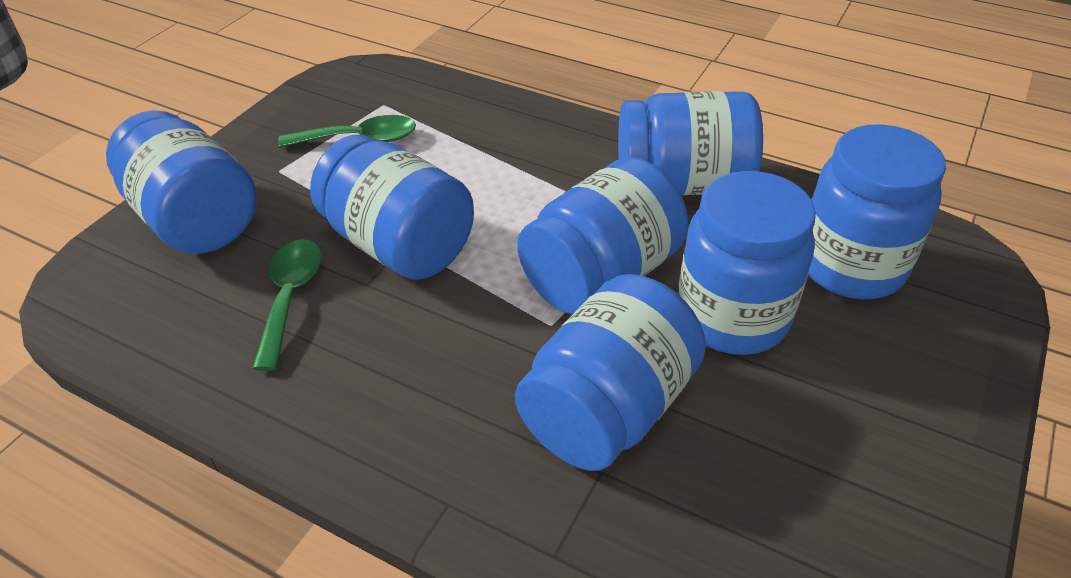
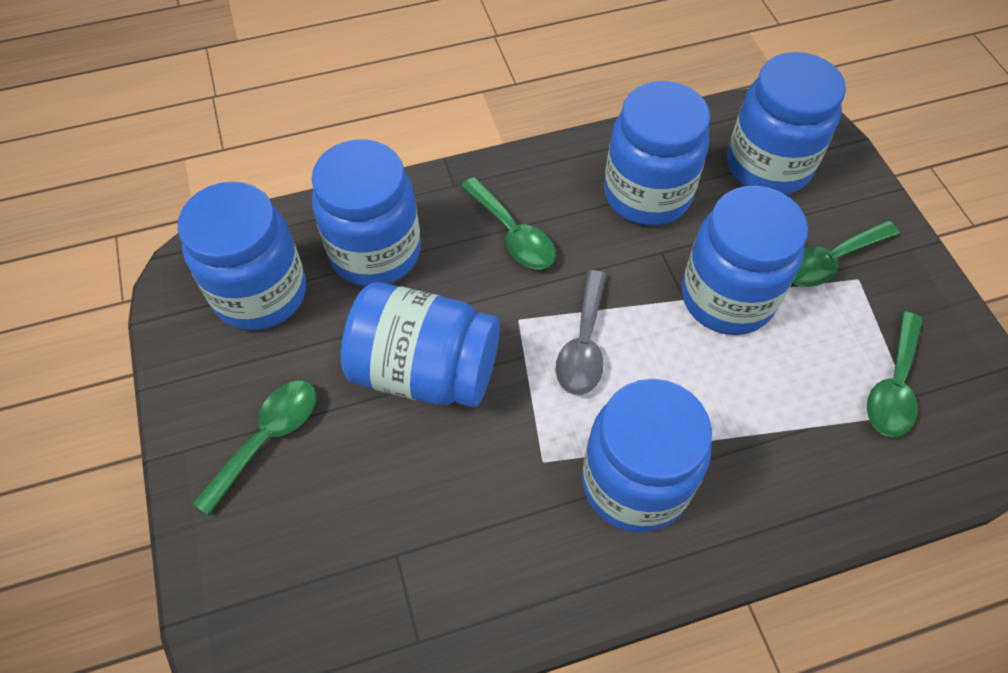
green spoon: 2 -> 4
grey spoon: 0 -> 1

